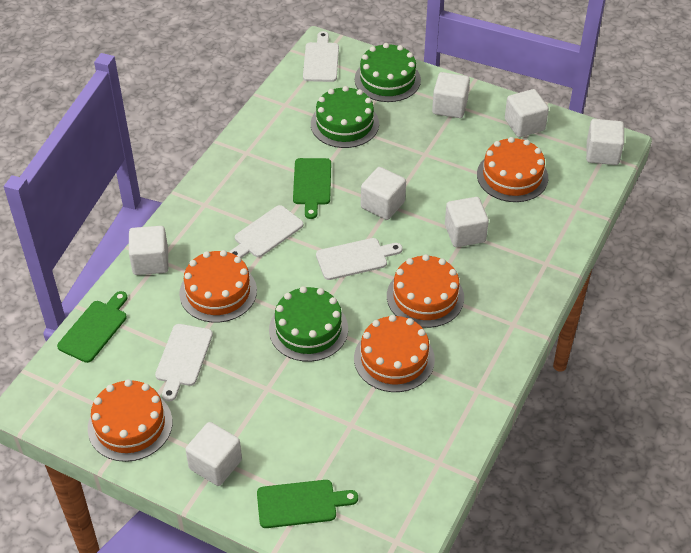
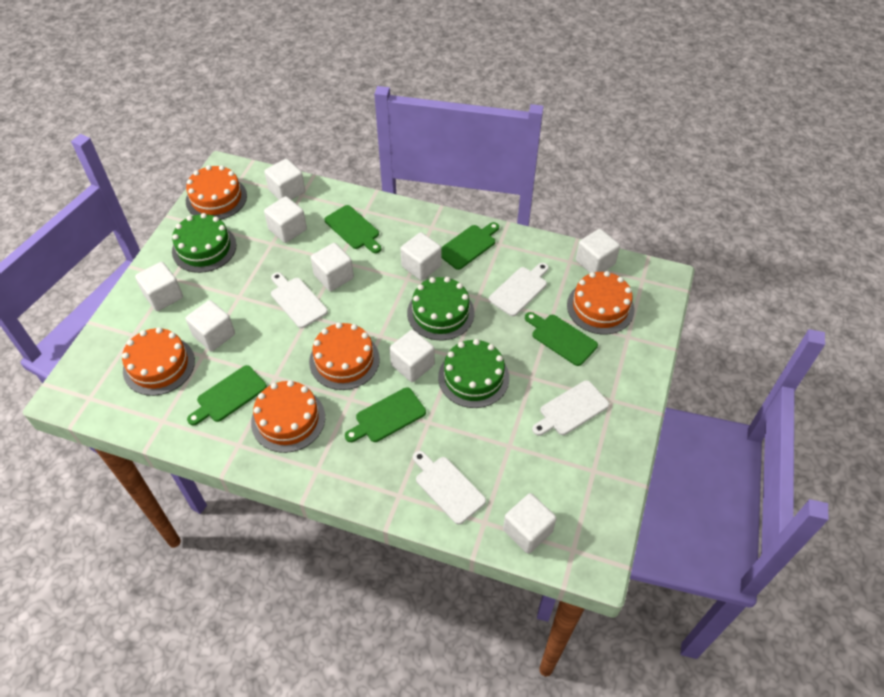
green cutting board: 3 -> 5
white cube: 7 -> 9

